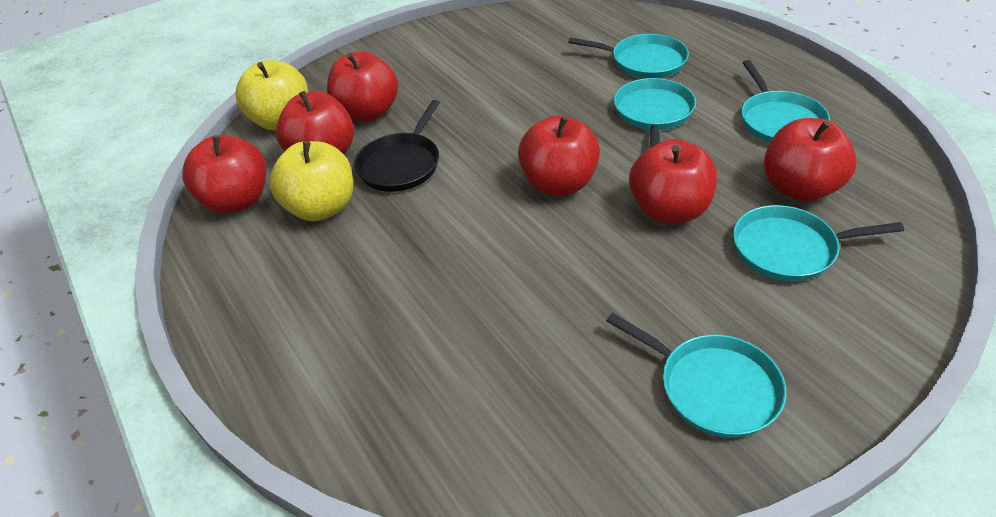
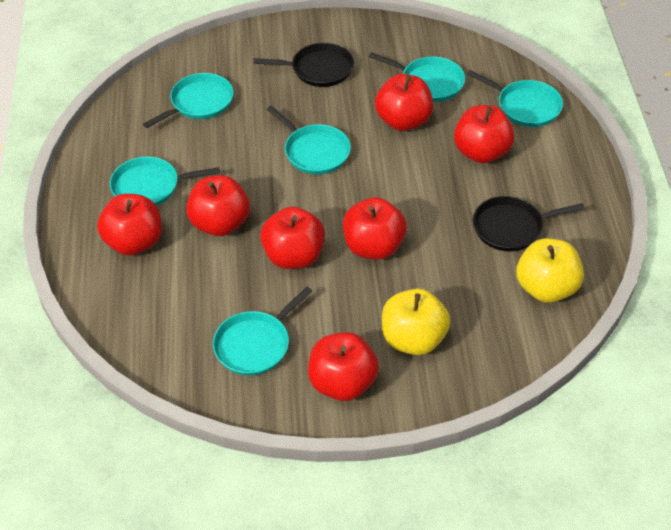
black pan: 1 -> 2
red apple: 6 -> 7
turquoise pan: 5 -> 6

